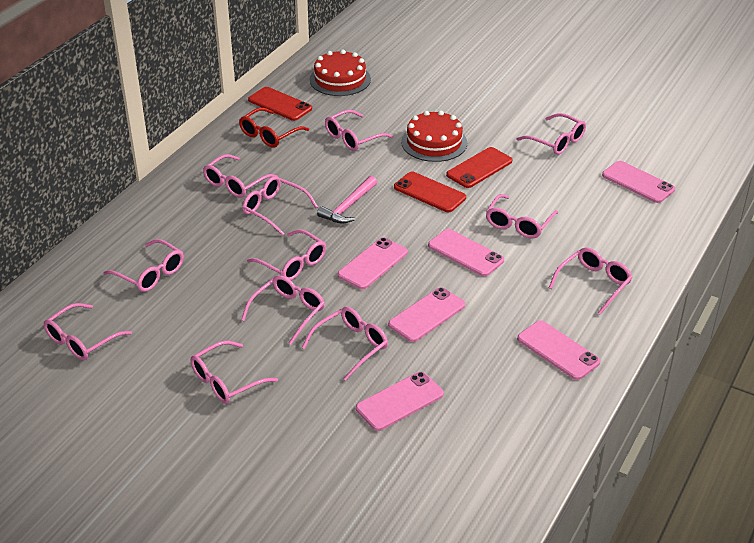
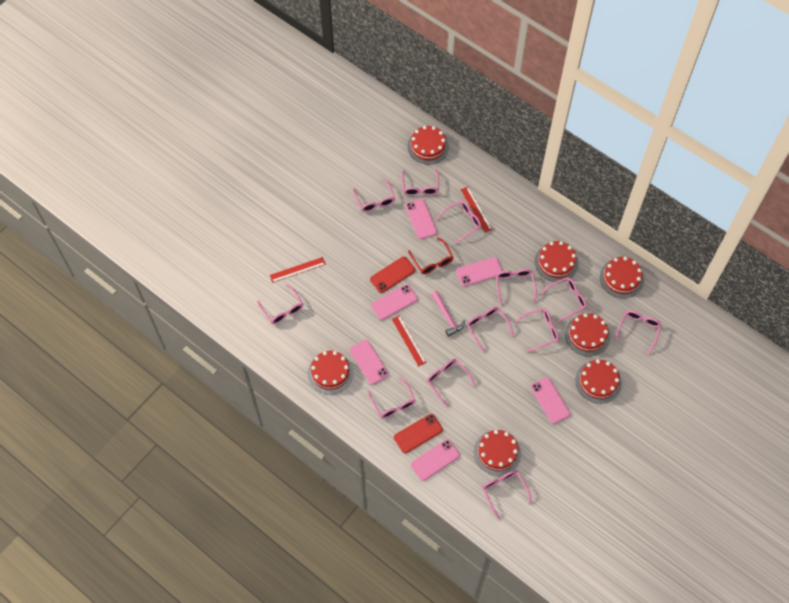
red cake: 2 -> 7
red phone: 3 -> 2
red ruler: 0 -> 3

